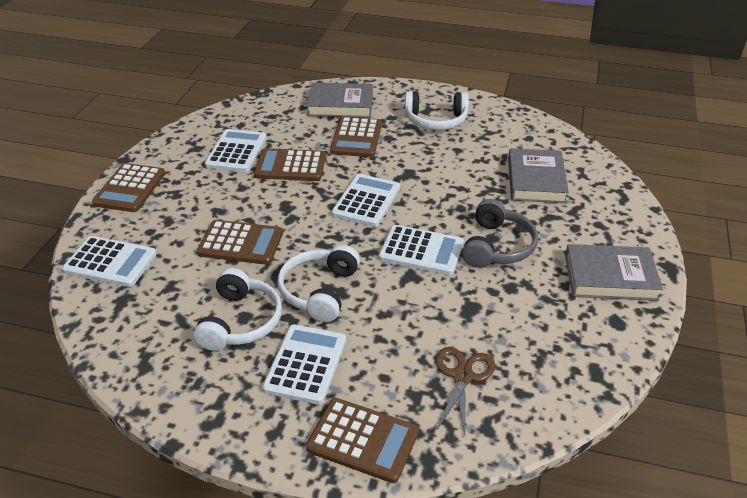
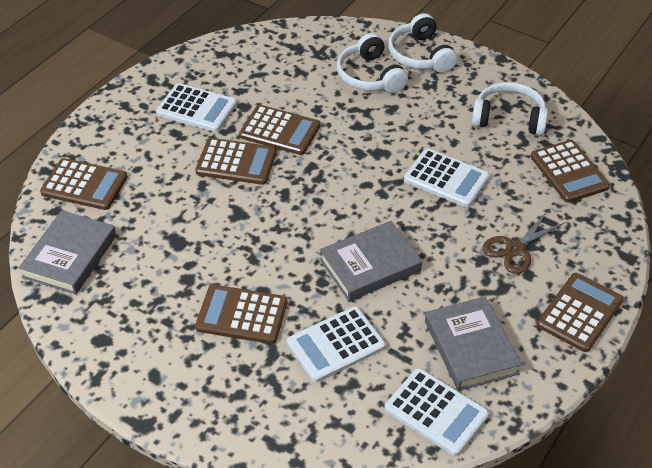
brown calculator: 5 -> 6
grey headphones: 1 -> 0
white calculator: 5 -> 4

